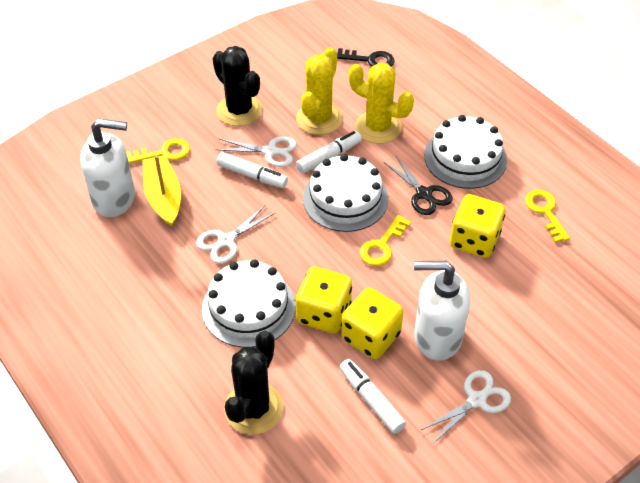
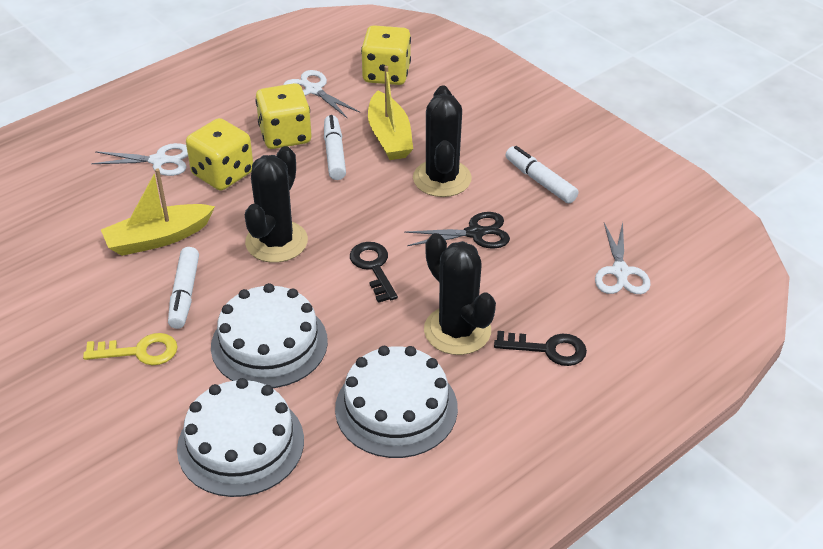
black cactus: 2 -> 3
black key: 1 -> 2
white soap dispenser: 2 -> 0
yellow boat: 1 -> 2
yellow cactus: 2 -> 0
yellow key: 3 -> 1

